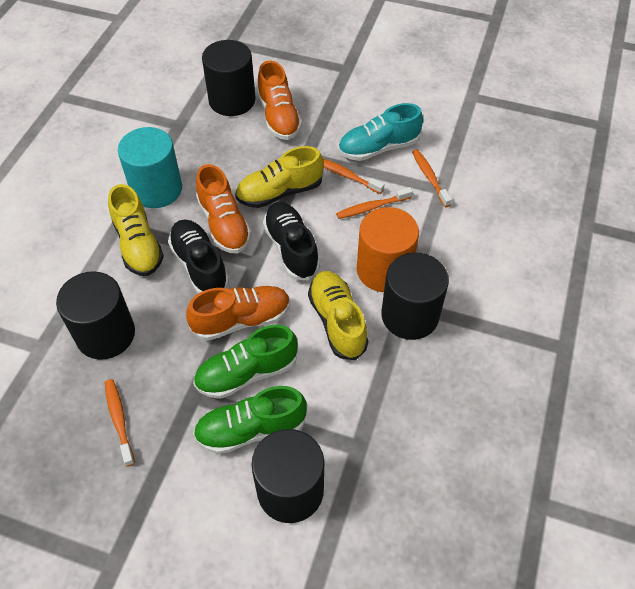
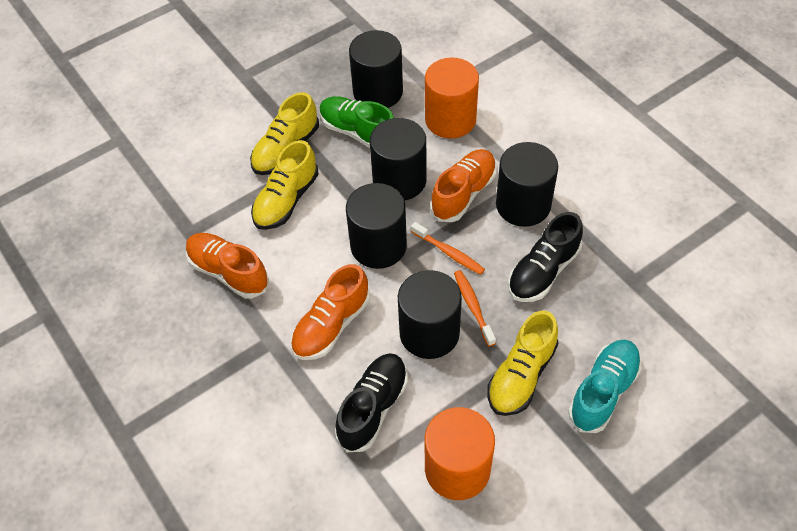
black cylinder: 4 -> 5
green shoe: 2 -> 1
orange cylinder: 1 -> 2
orange toothbrush: 4 -> 2
turquoise cylinder: 1 -> 0

